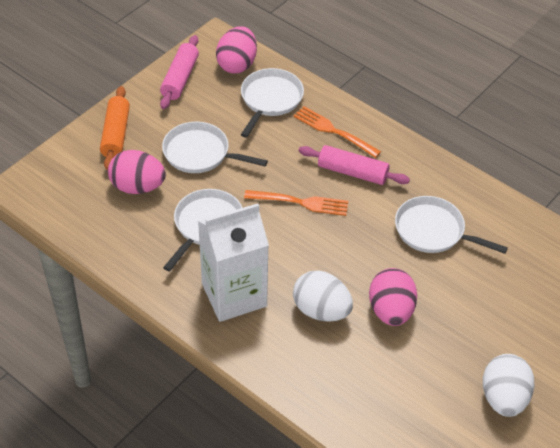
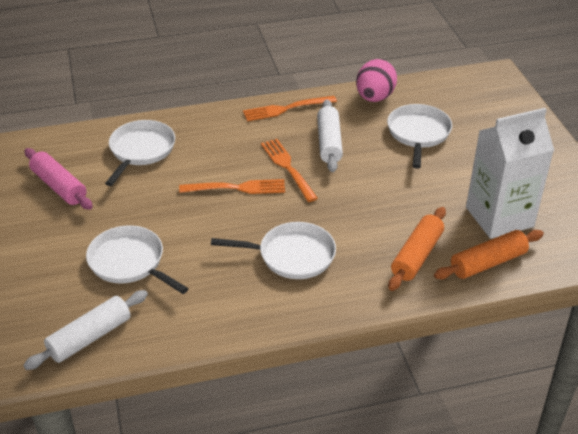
orange fork: 2 -> 3
orange rolling pin: 1 -> 2
pink egg: 3 -> 1
pink rolling pin: 2 -> 1
white egg: 2 -> 0
white rolling pin: 0 -> 2

